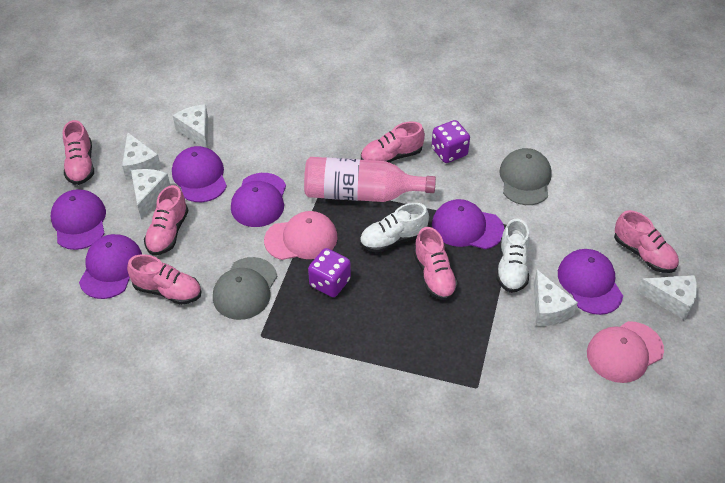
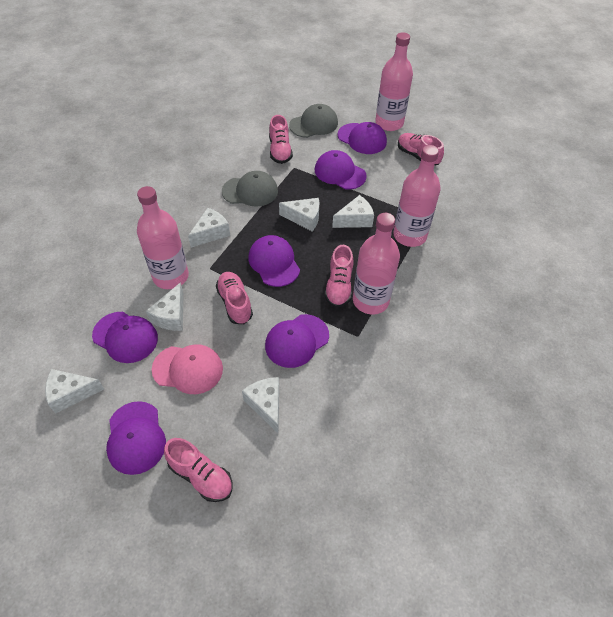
pink bottle: 1 -> 4
pink cap: 2 -> 1
pink shoe: 6 -> 5
purple dice: 2 -> 0
white cheese: 5 -> 6
white shoe: 2 -> 0

